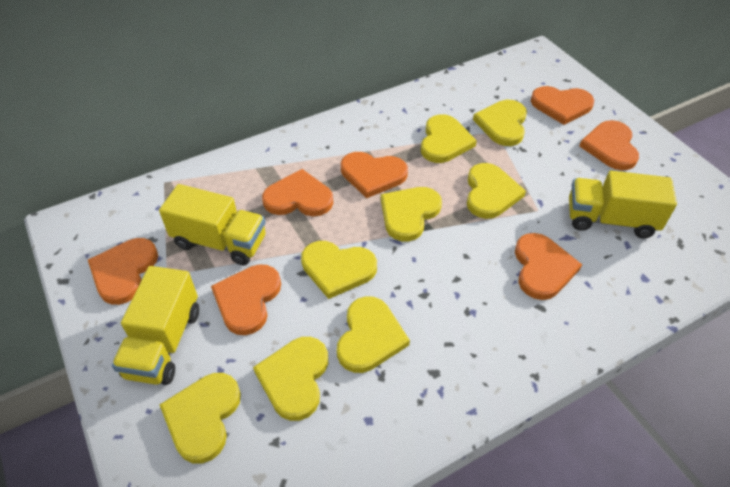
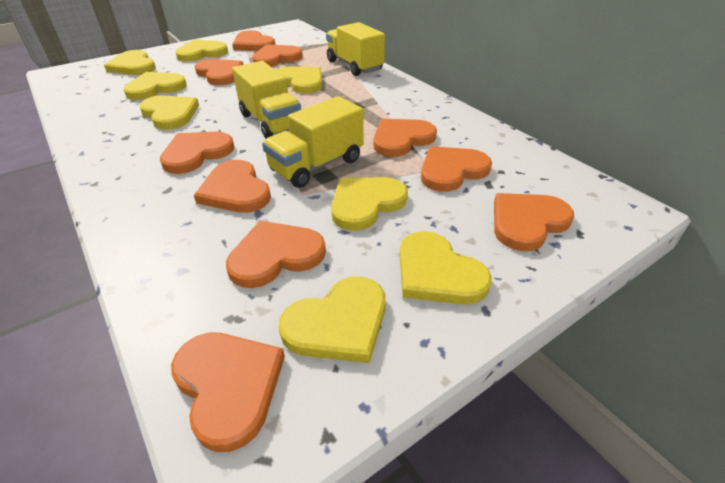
orange heart: 7 -> 10

